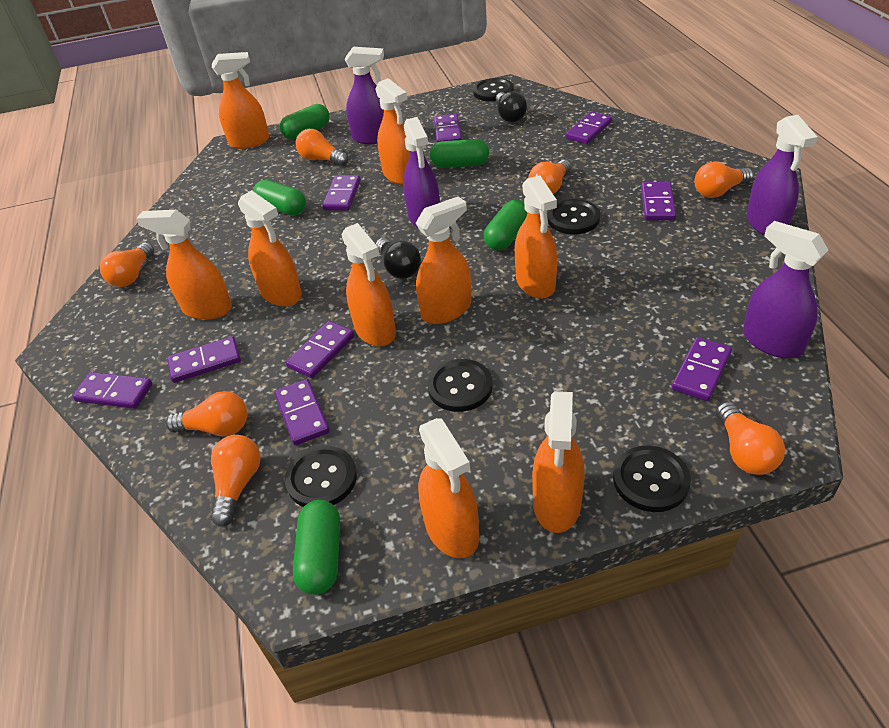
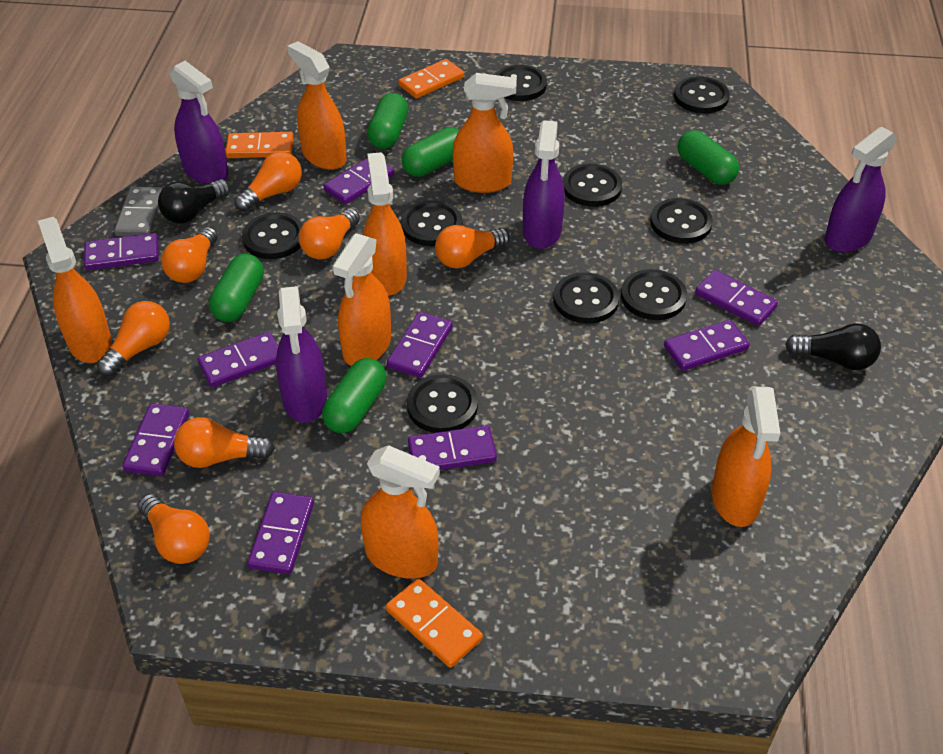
black button: 5 -> 9
grey domino: 0 -> 1
orange domino: 0 -> 3
orange spray bottle: 9 -> 7

